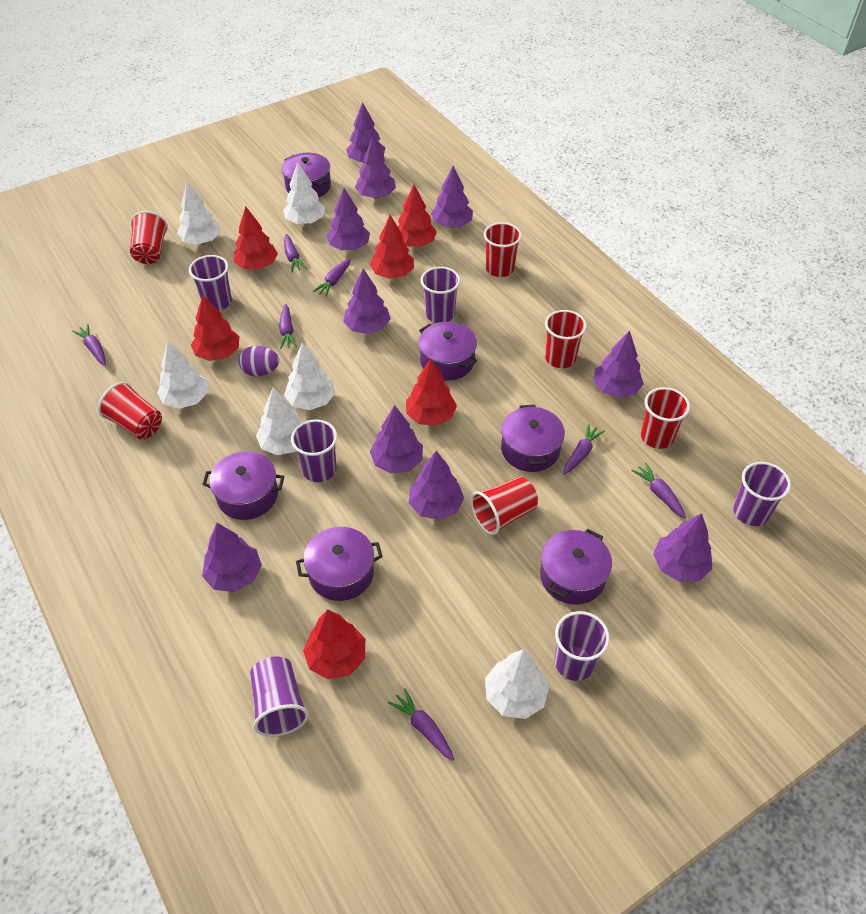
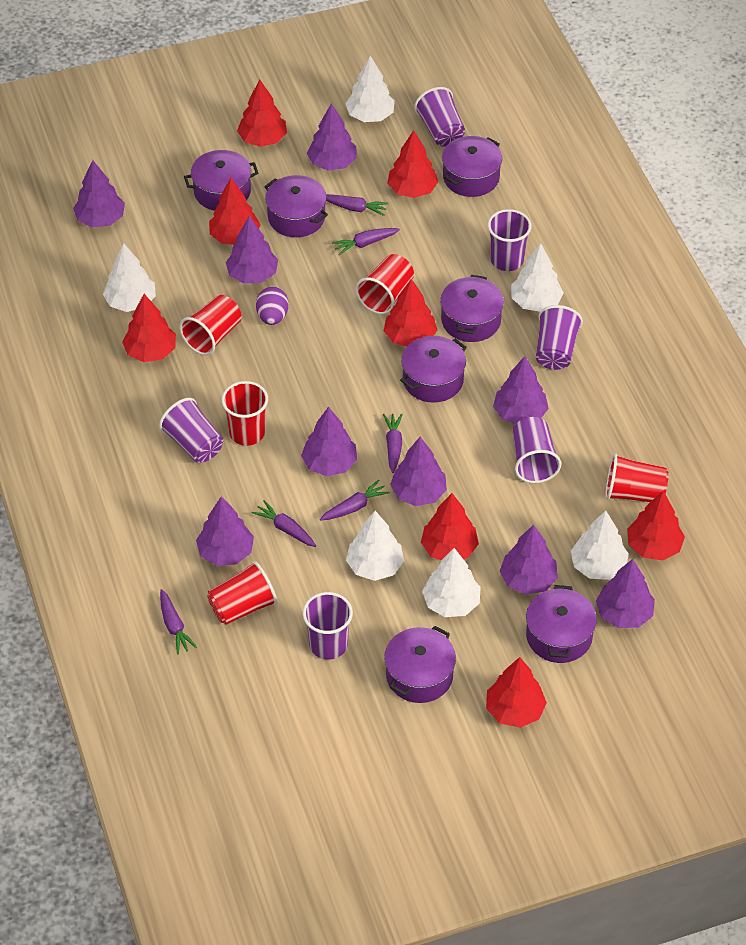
purple carrot: 7 -> 6
purple pot: 6 -> 7
purple tree: 10 -> 9
red cup: 6 -> 5
red tree: 6 -> 8

